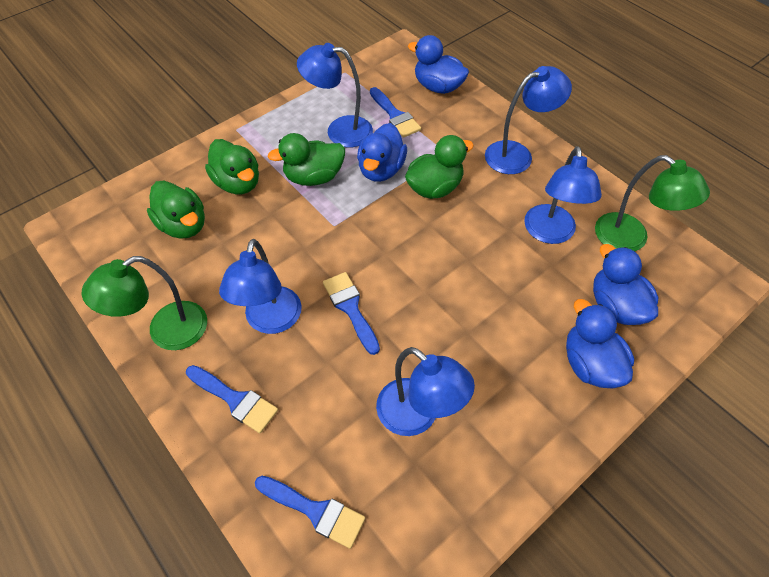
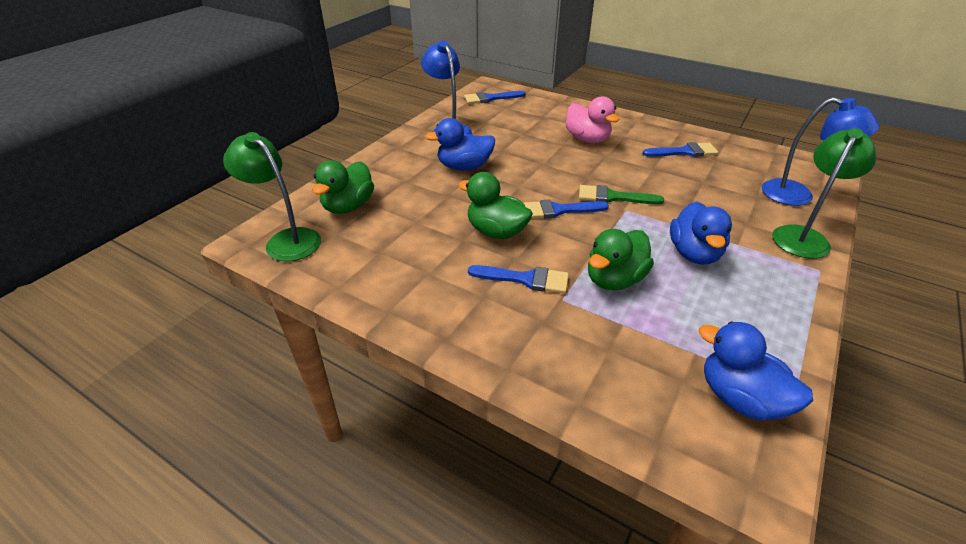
blue duck: 4 -> 3
blue lamp: 5 -> 2
green brush: 0 -> 1
green duck: 4 -> 3
pink duck: 0 -> 1

